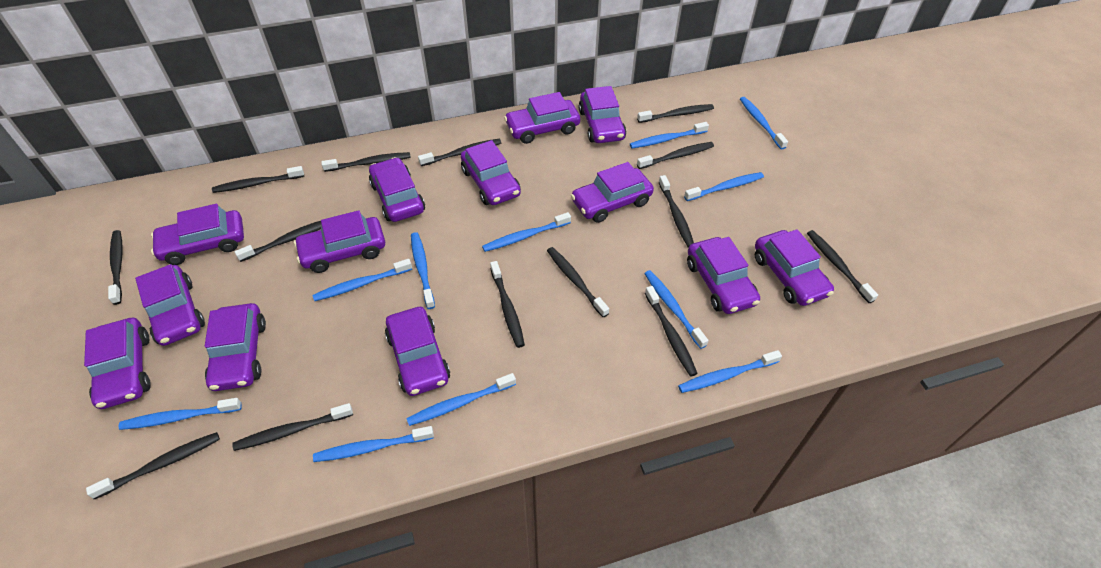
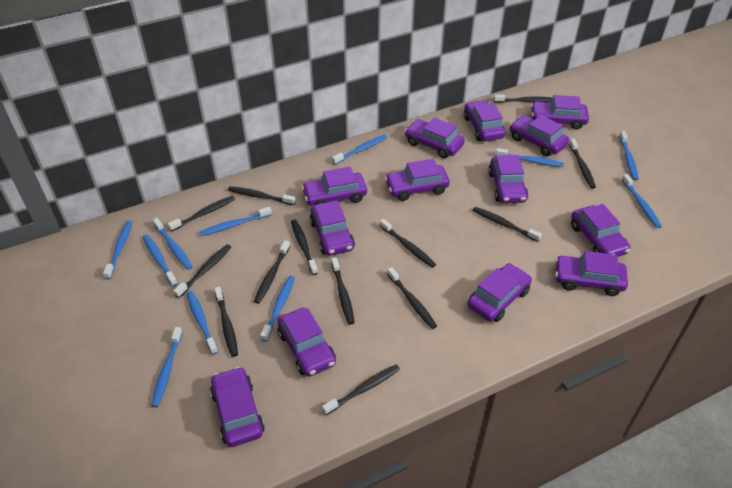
black toothbrush: 14 -> 13

